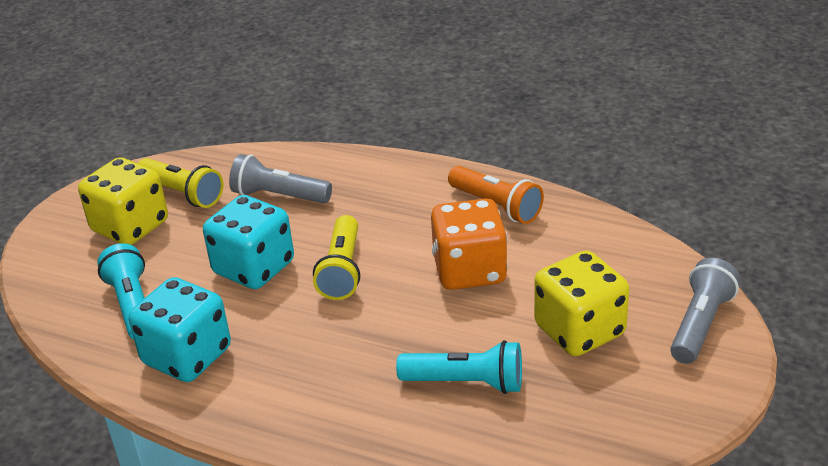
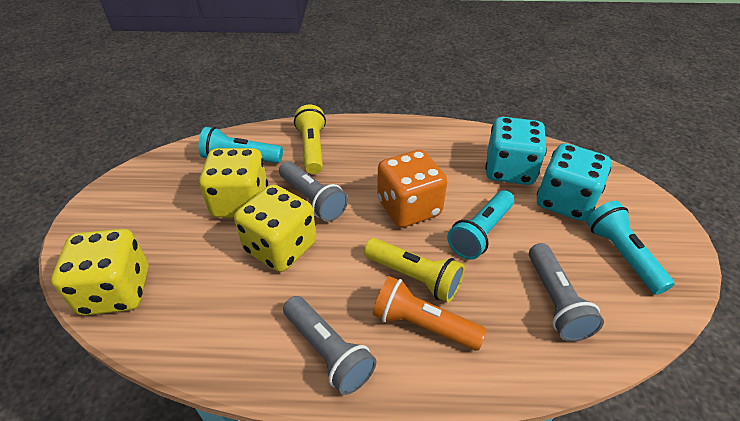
grey flashlight: 2 -> 3
turquoise flashlight: 2 -> 3
yellow dice: 2 -> 3

